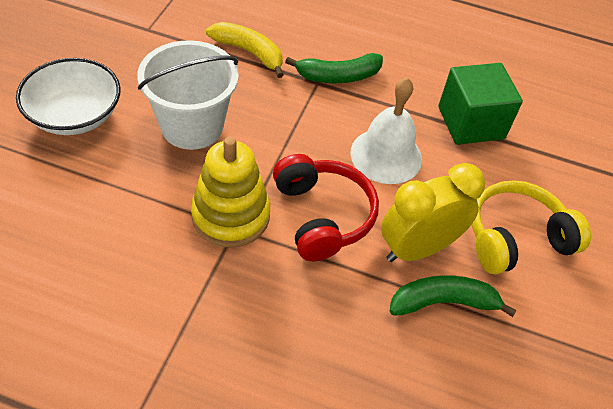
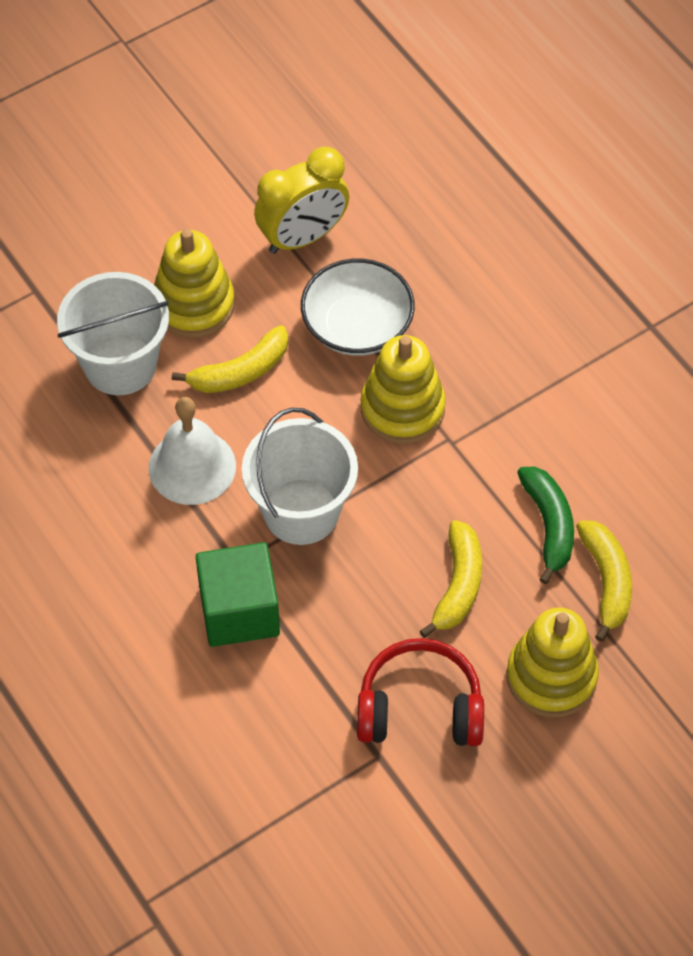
green banana: 2 -> 1
white bucket: 1 -> 2
yellow banana: 1 -> 3
yellow headphones: 1 -> 0
yellow stacking toy: 1 -> 3

